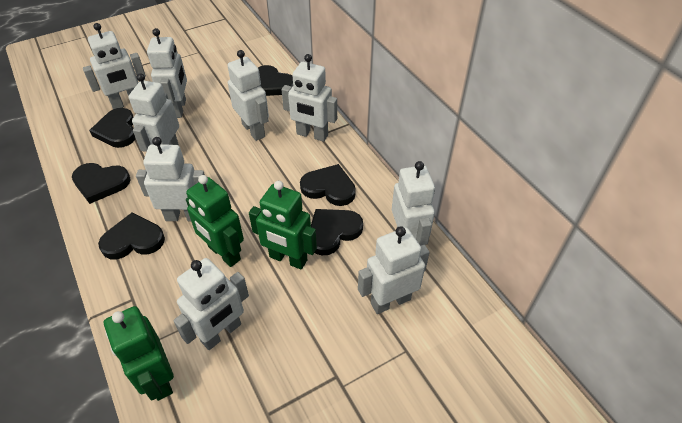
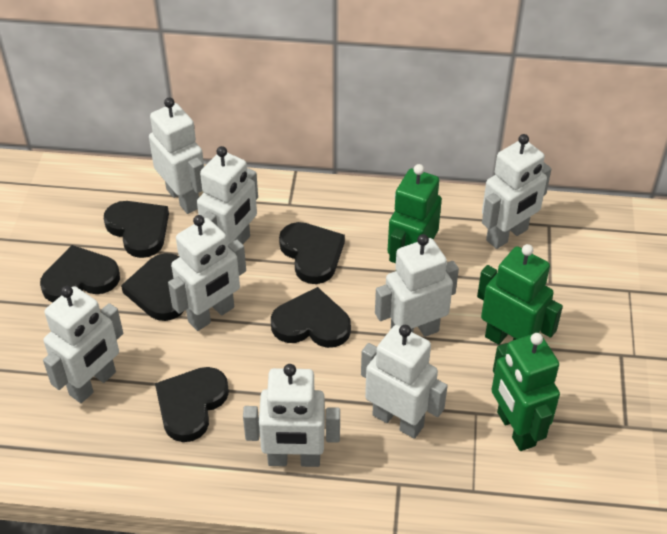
white robot: 9 -> 8

